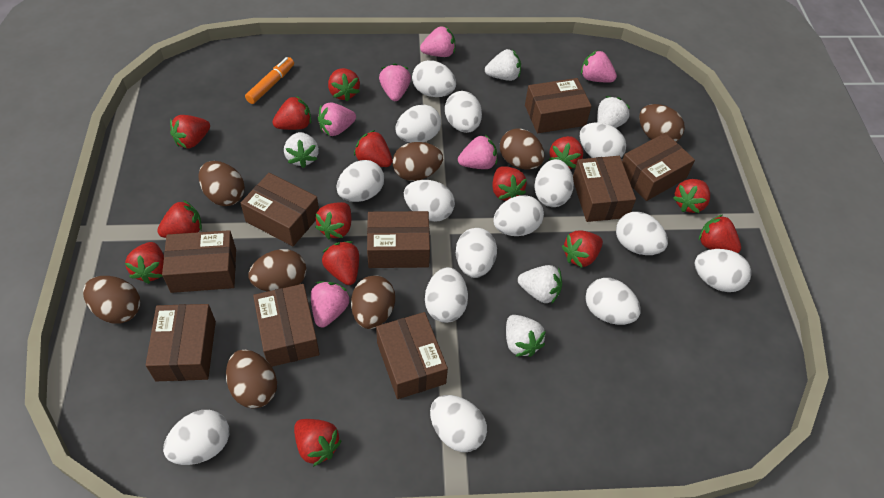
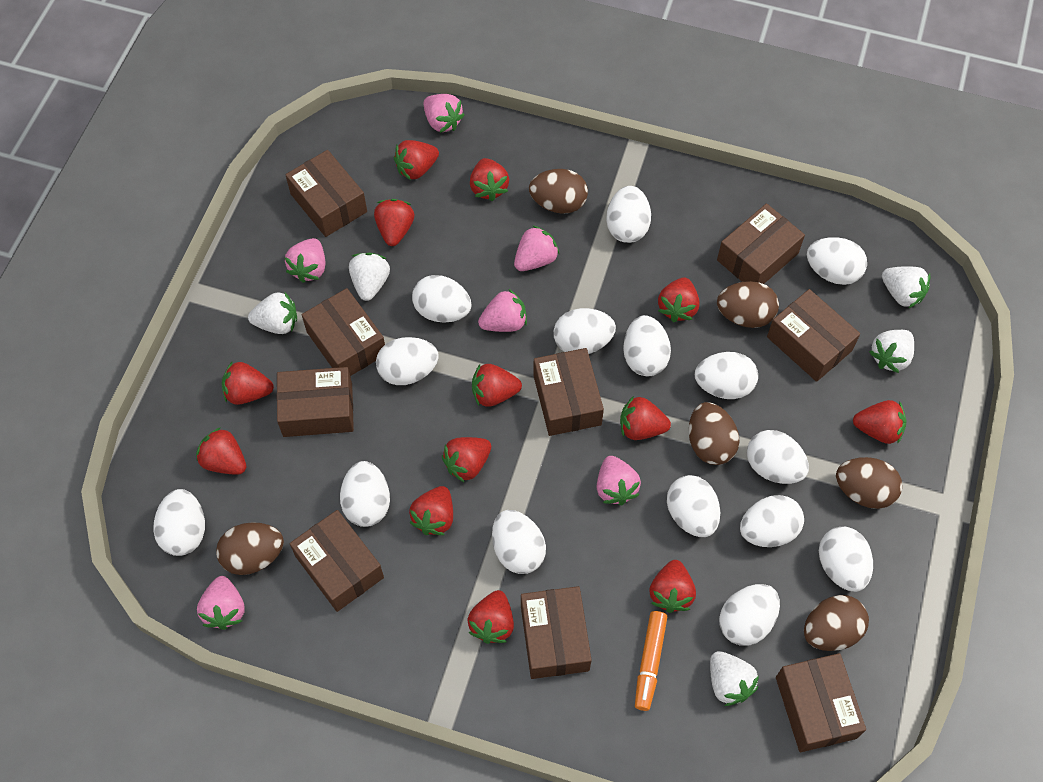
brown egg: 8 -> 6
red strawberry: 14 -> 13

